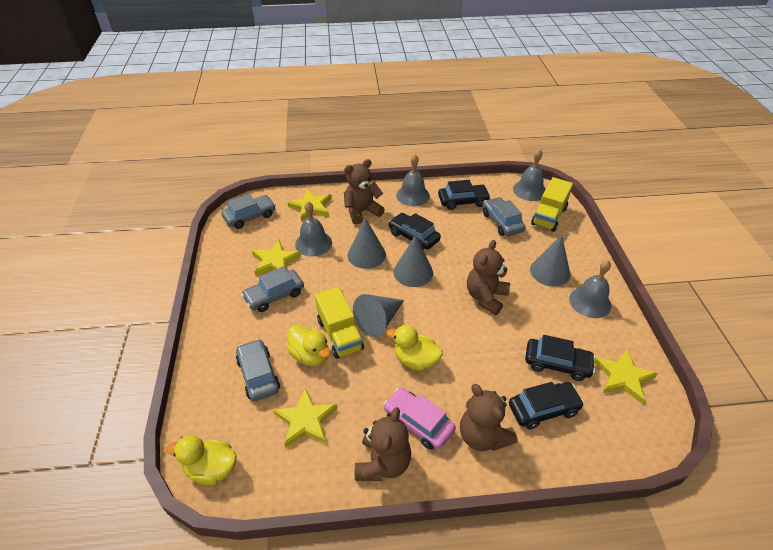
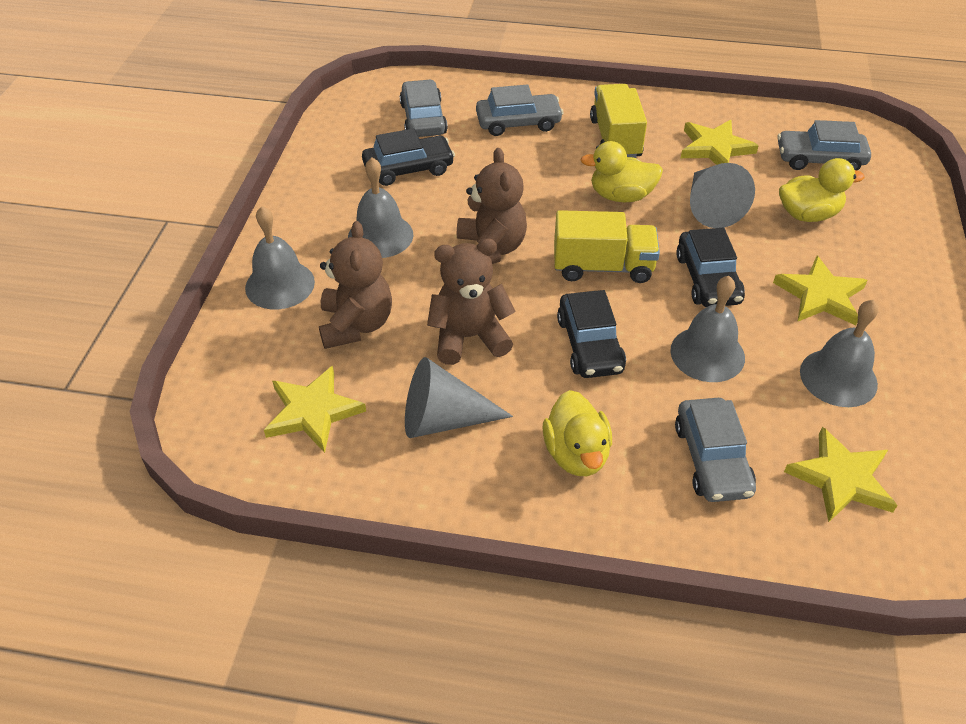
black car: 4 -> 3
brown teddy bear: 4 -> 3
grey cone: 4 -> 2
pink car: 1 -> 0

